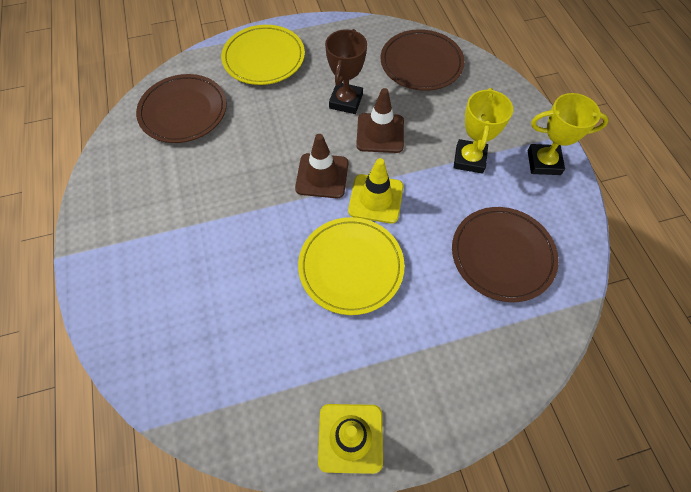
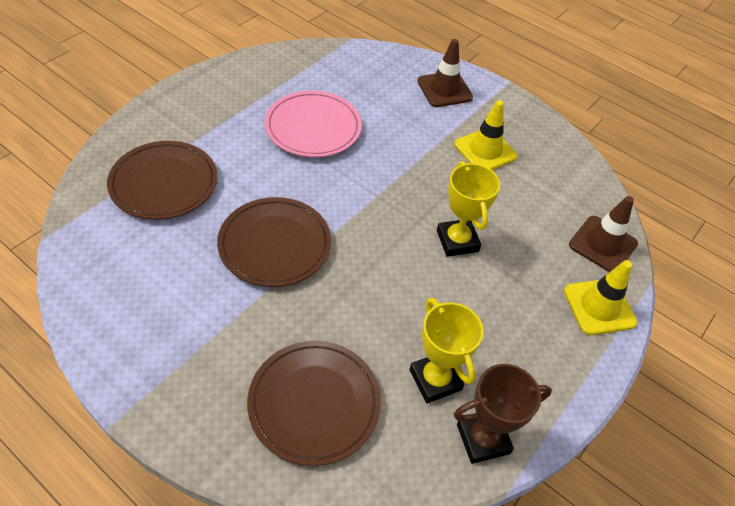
pink plate: 0 -> 1
yellow plate: 2 -> 0

